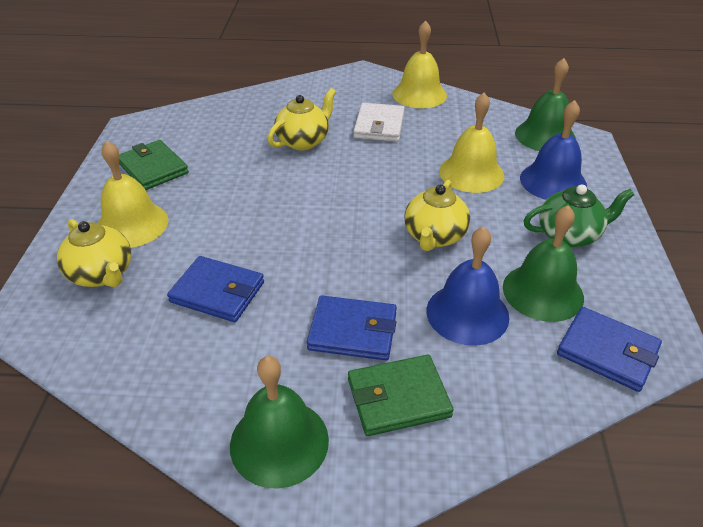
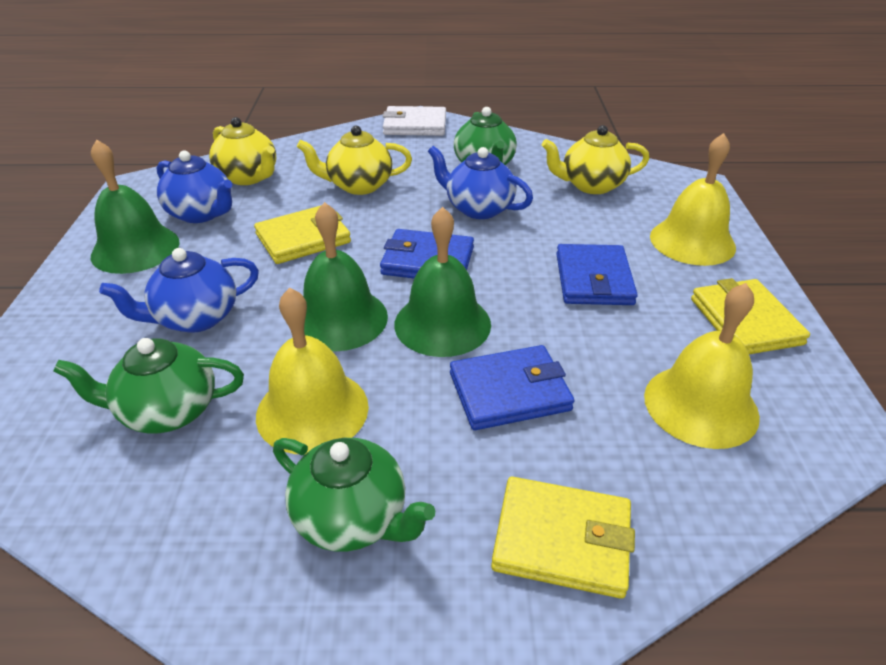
blue bell: 2 -> 0
blue teapot: 0 -> 3
green teapot: 1 -> 3
green wallet: 2 -> 0
yellow wallet: 0 -> 3

